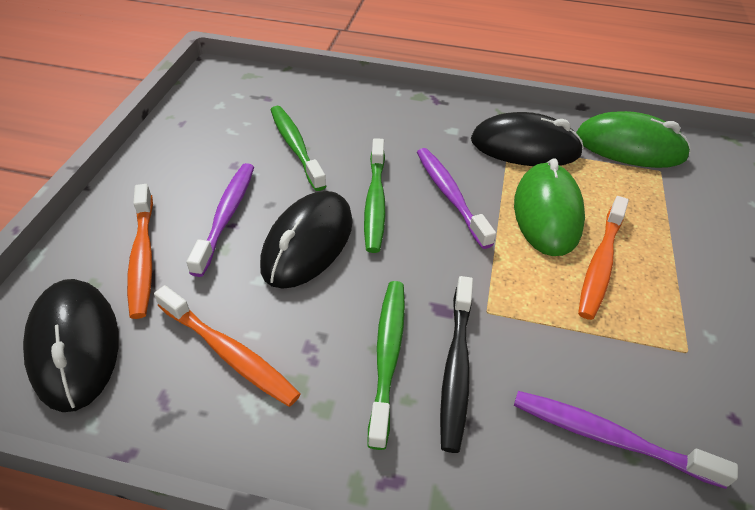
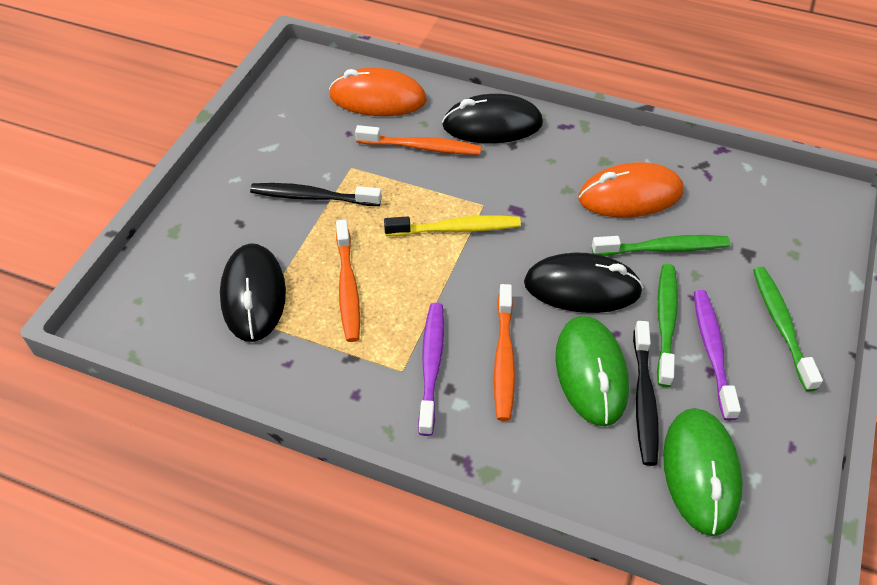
black toothbrush: 1 -> 2
orange mouse: 0 -> 2
purple toothbrush: 3 -> 2
yellow toothbrush: 0 -> 1

